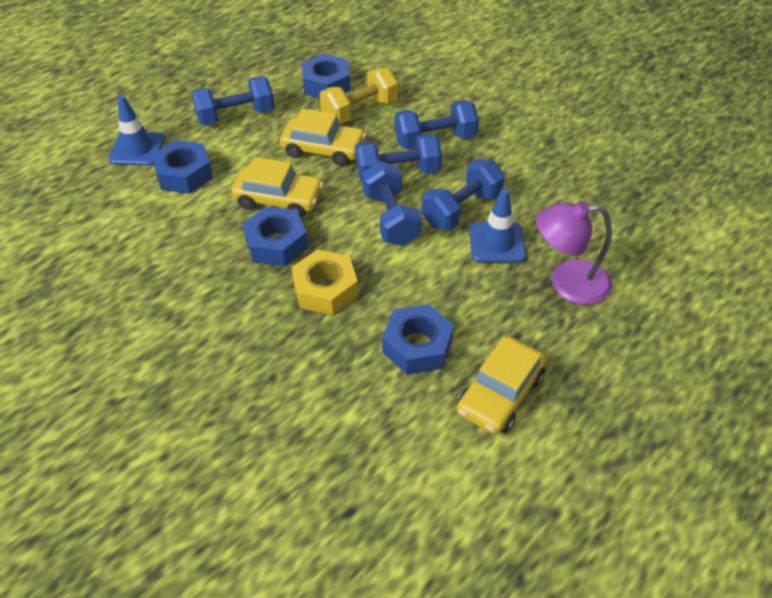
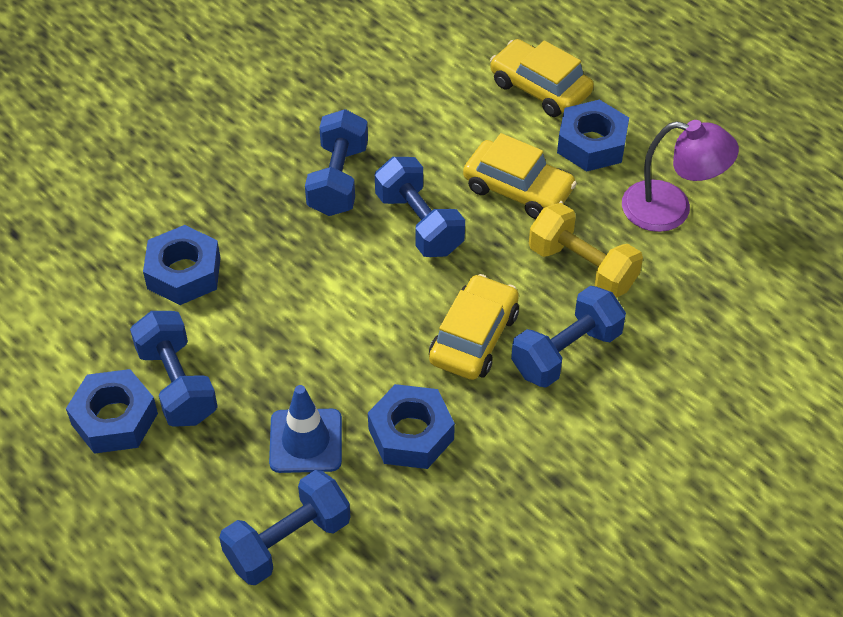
blue traffic cone: 2 -> 1
yellow nut: 1 -> 0

